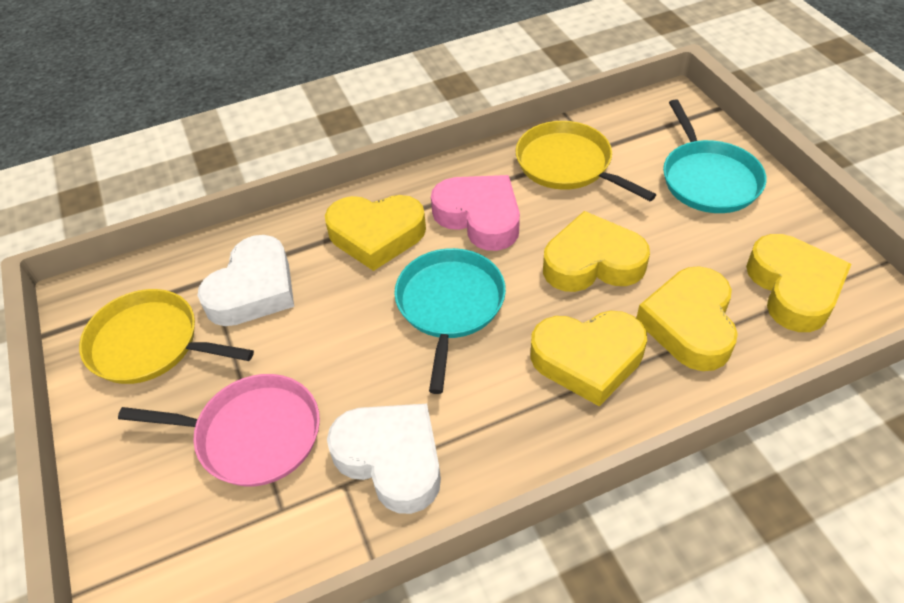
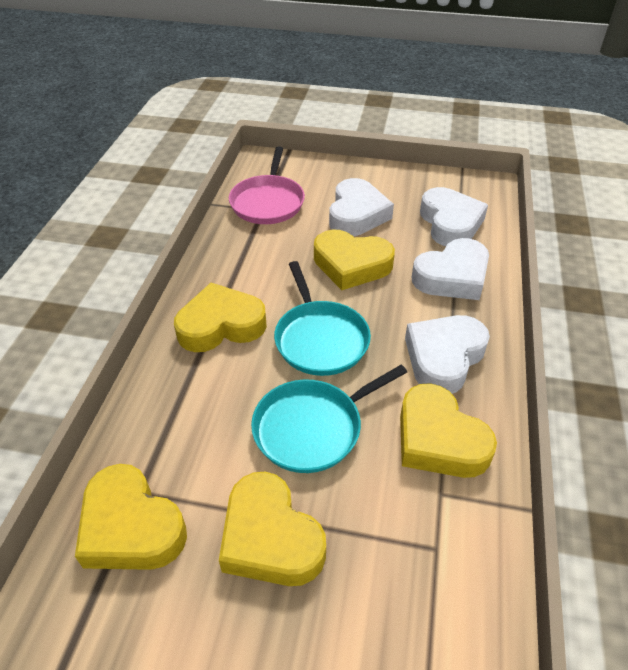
pink heart: 1 -> 0
white heart: 2 -> 4
yellow pan: 2 -> 0

